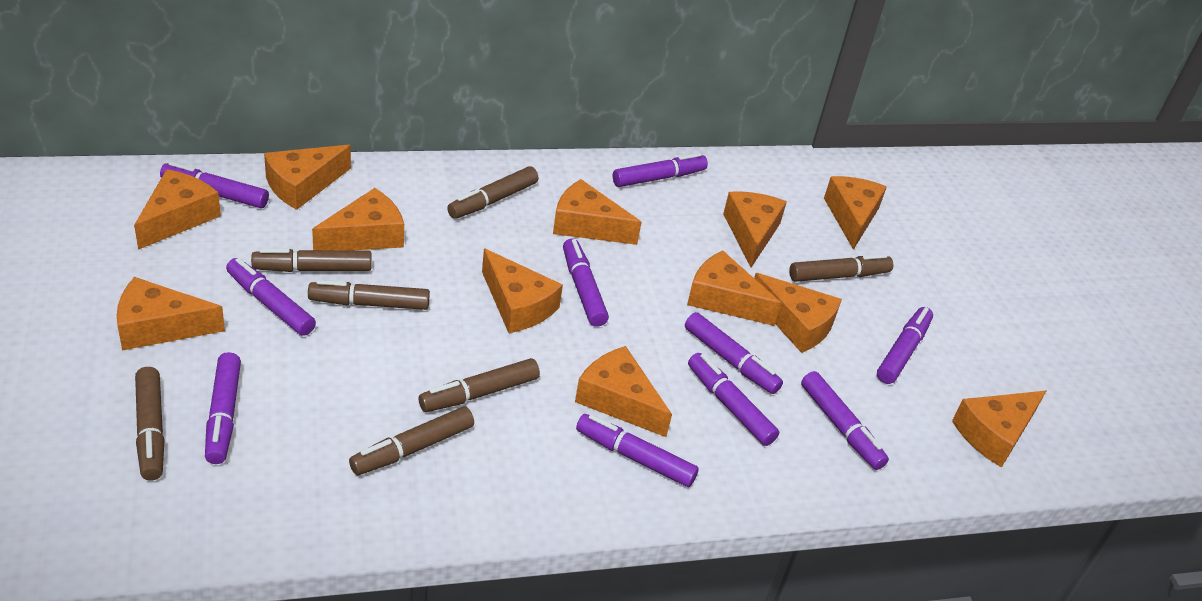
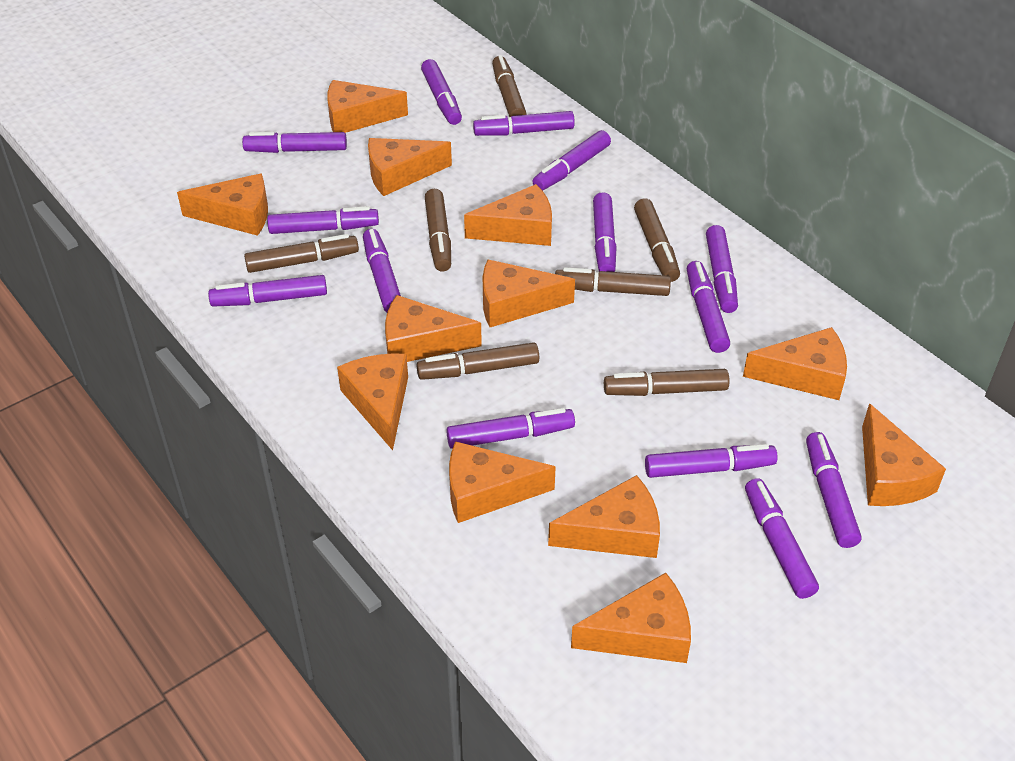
purple marker: 10 -> 14

